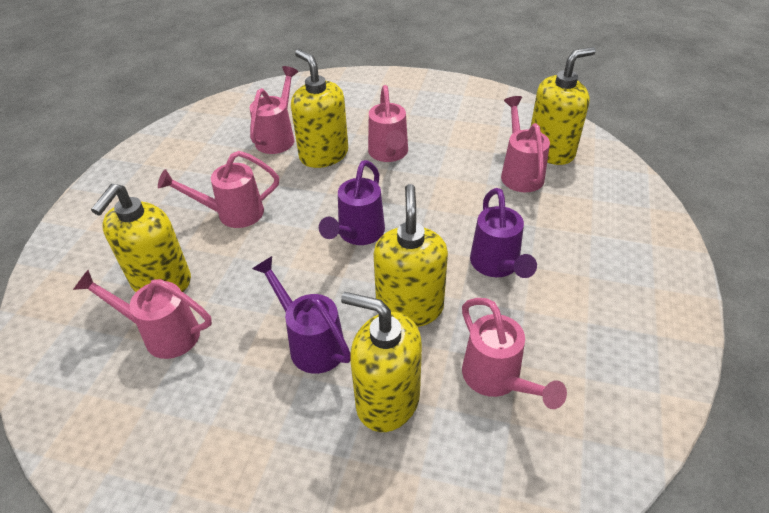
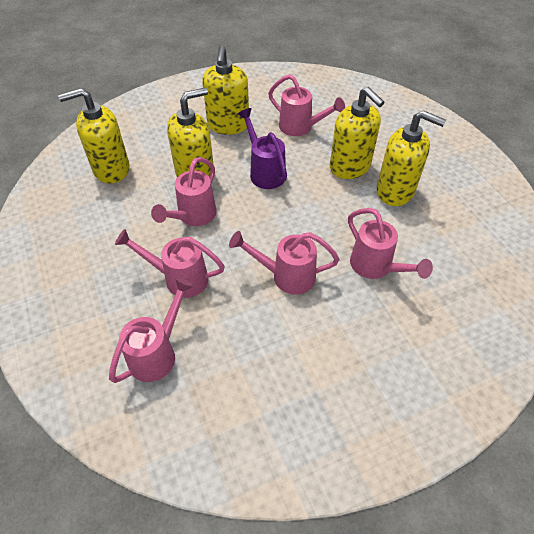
purple watering can: 3 -> 1

